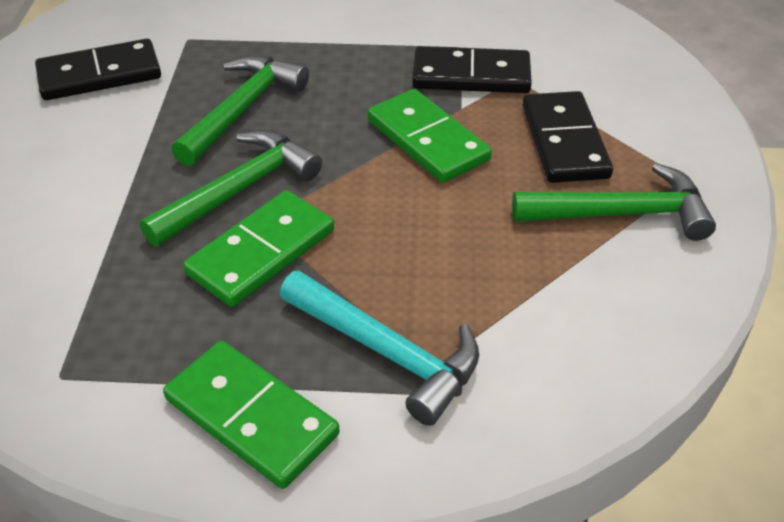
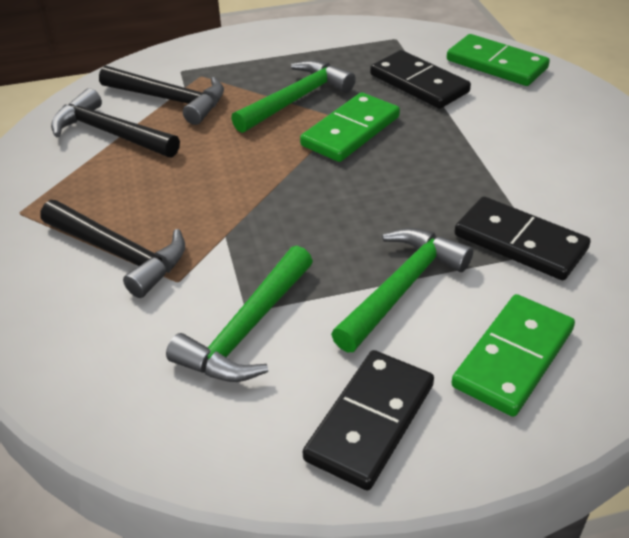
black hammer: 0 -> 3
turquoise hammer: 1 -> 0

